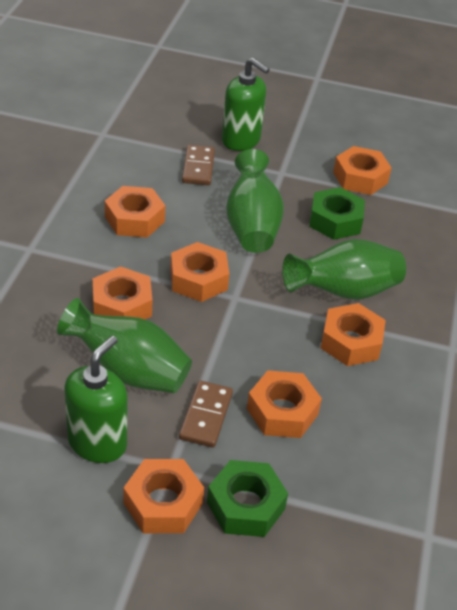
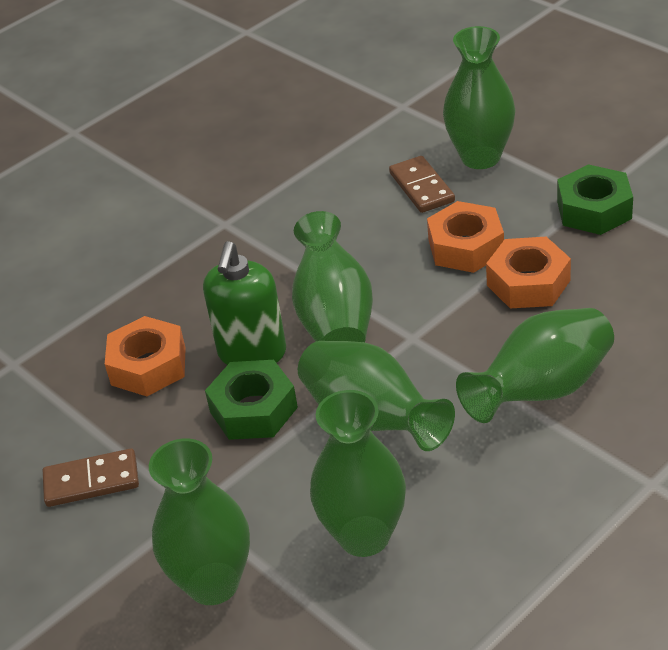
green soap dispenser: 2 -> 1
green vase: 3 -> 6
orange nut: 7 -> 3

